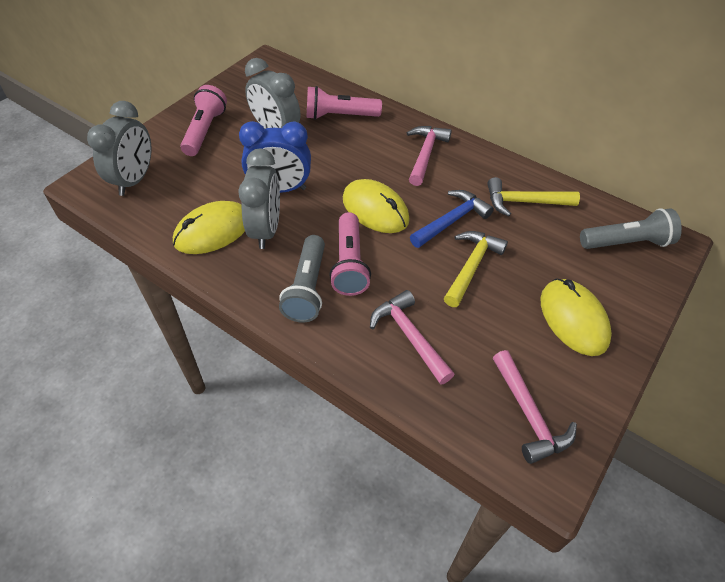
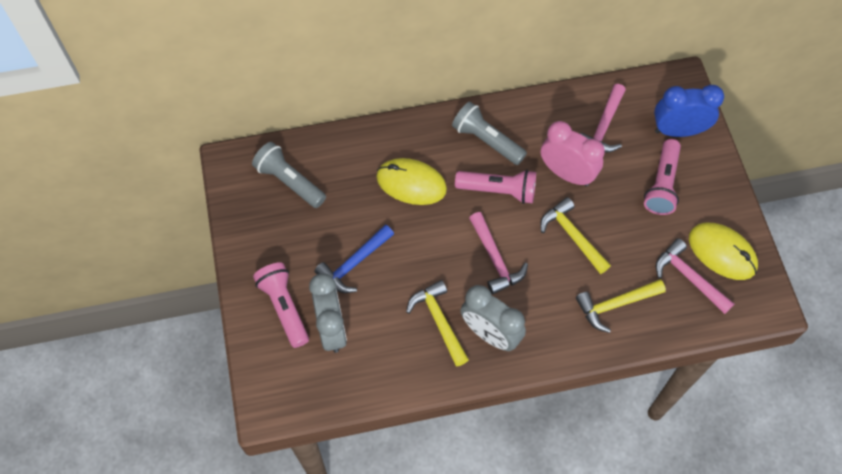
grey clock: 3 -> 2
pink clock: 0 -> 1
yellow hammer: 2 -> 3
yellow mouse: 3 -> 2

